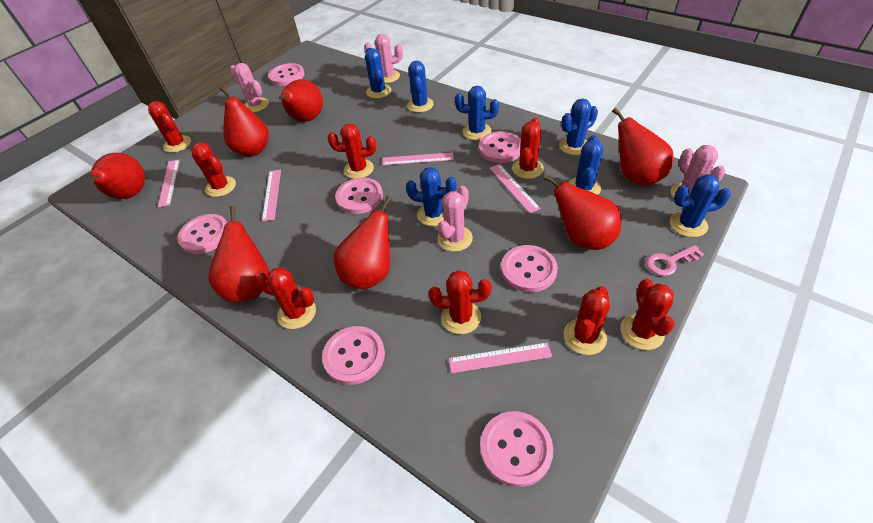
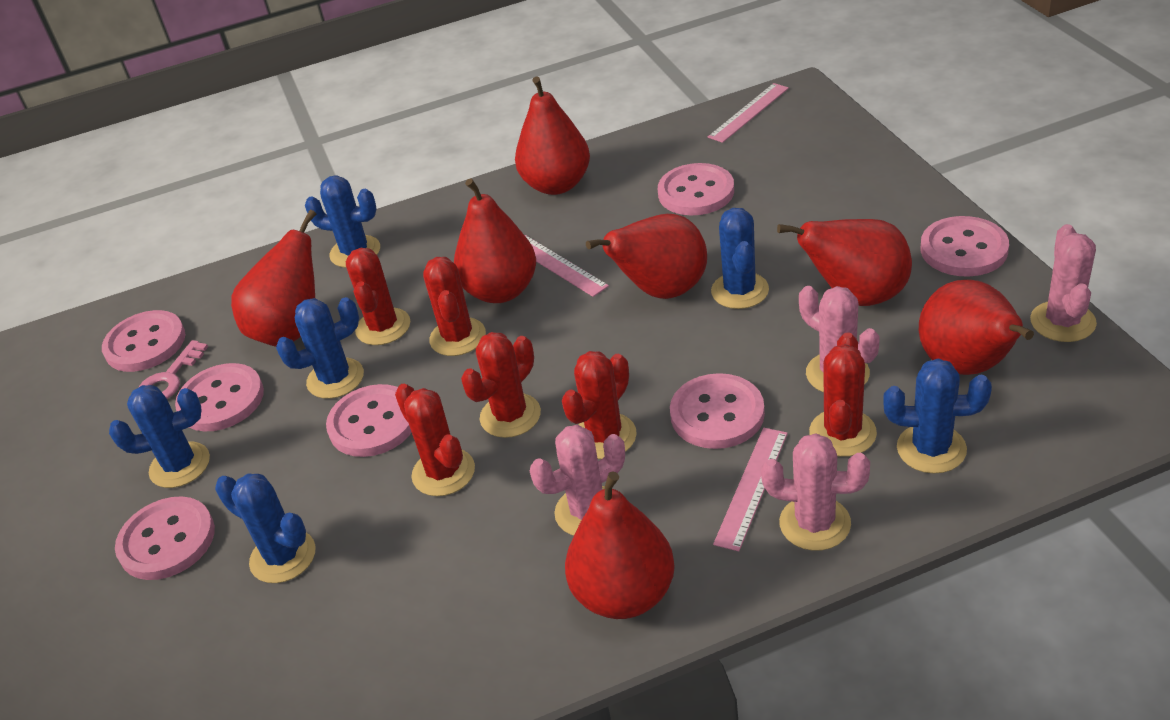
blue cactus: 7 -> 6
pink ruler: 5 -> 3
red cactus: 8 -> 6

